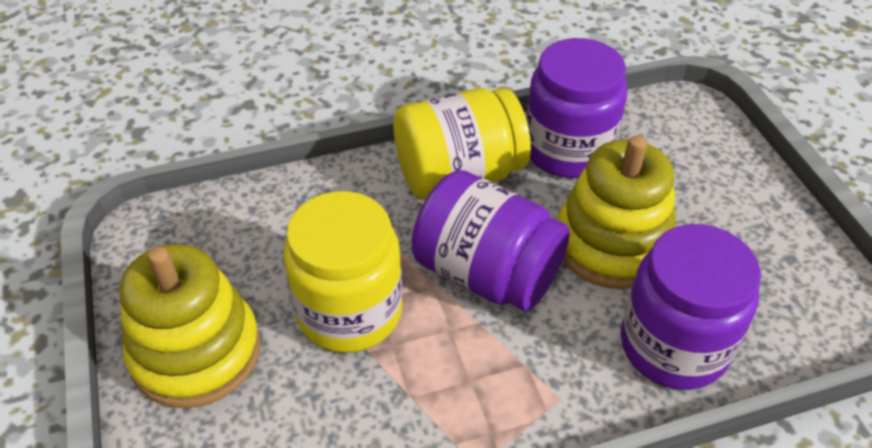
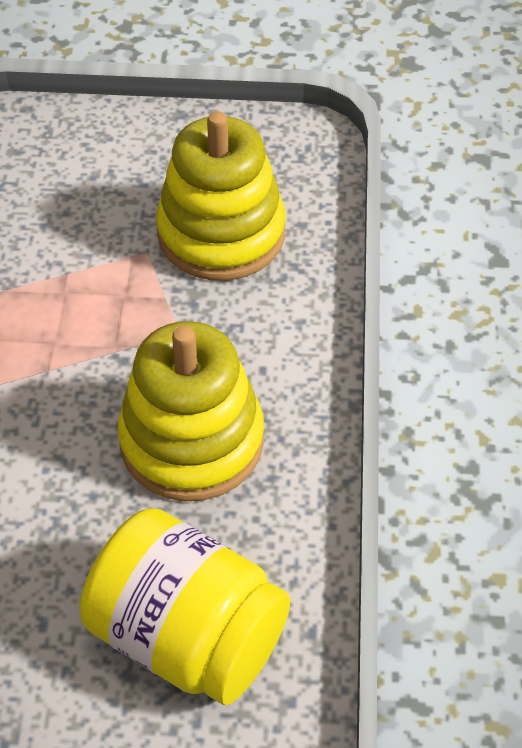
purple jar: 3 -> 0
yellow jar: 2 -> 1

